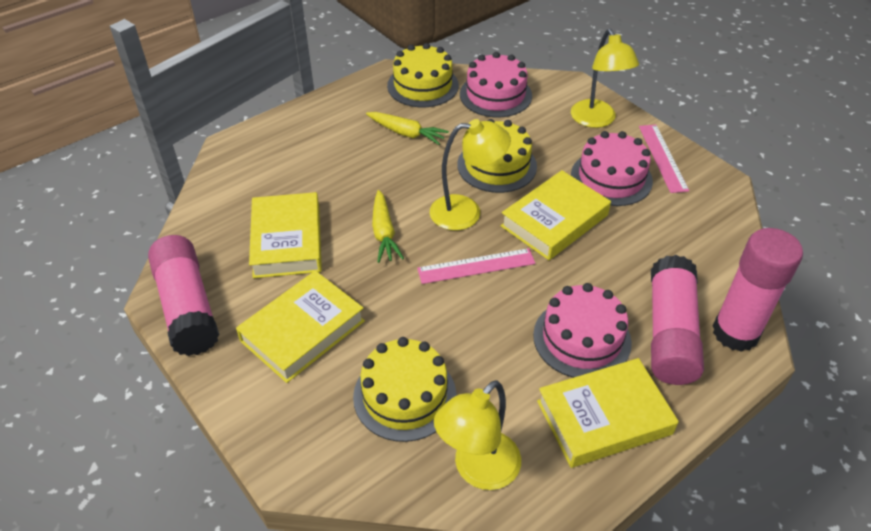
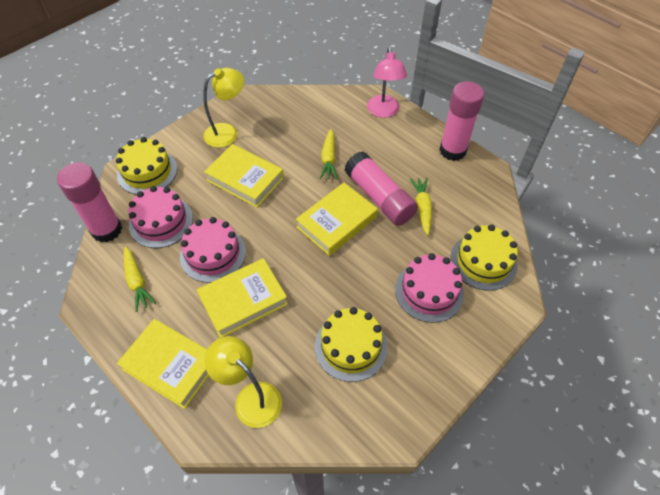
pink lamp: 0 -> 1
pink ruler: 2 -> 0
yellow carrot: 2 -> 3
yellow lamp: 3 -> 2

